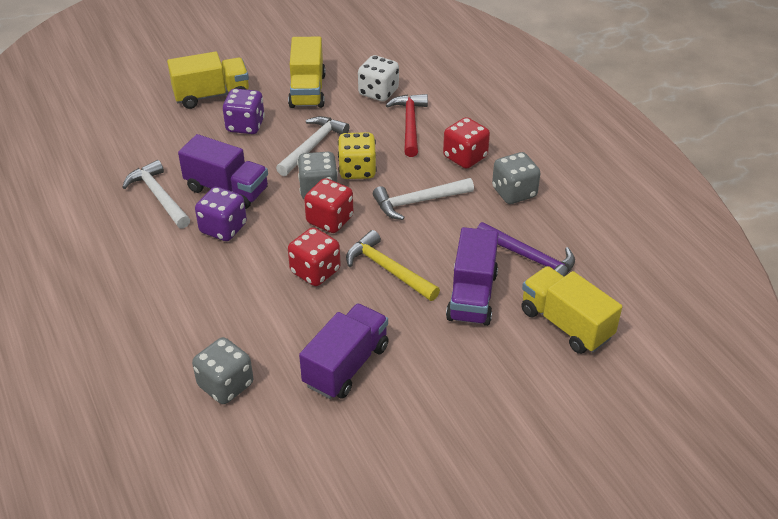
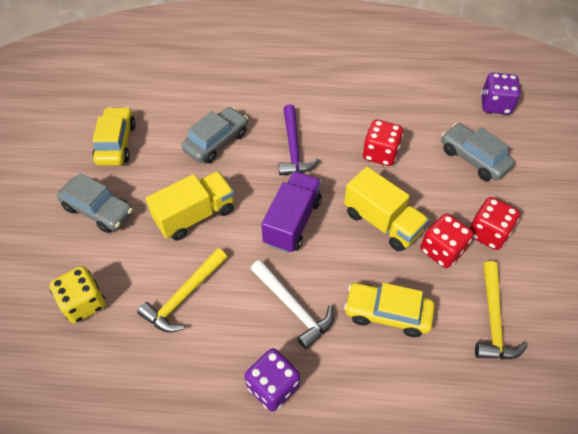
grey car: 0 -> 3
grey dice: 3 -> 0
purple truck: 3 -> 1
red hammer: 1 -> 0
white dice: 1 -> 0
white hammer: 3 -> 1
yellow car: 0 -> 2
yellow hammer: 1 -> 2
yellow truck: 3 -> 2

